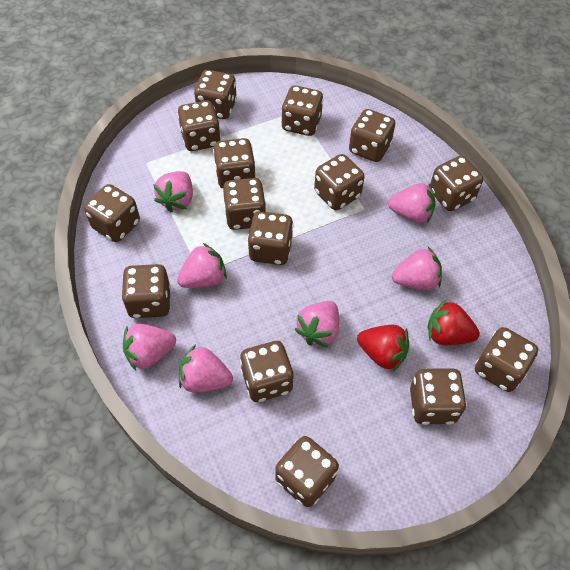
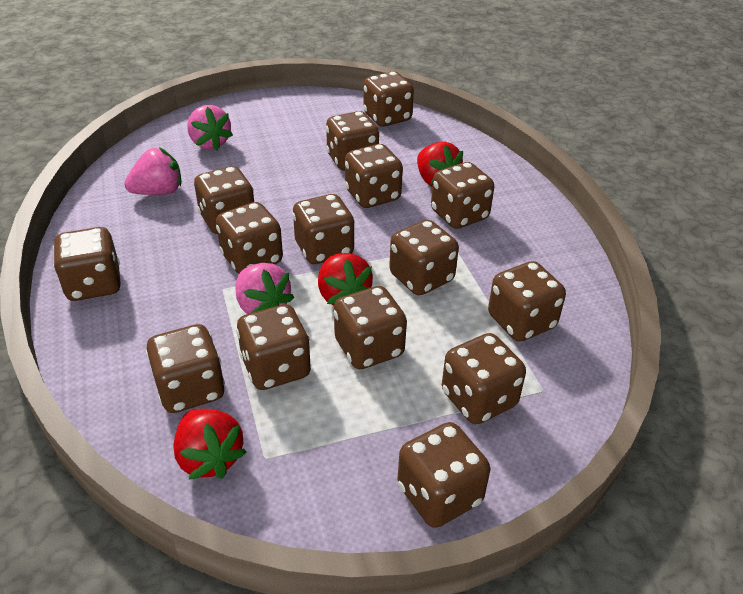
pink strawberry: 7 -> 3
red strawberry: 2 -> 3

